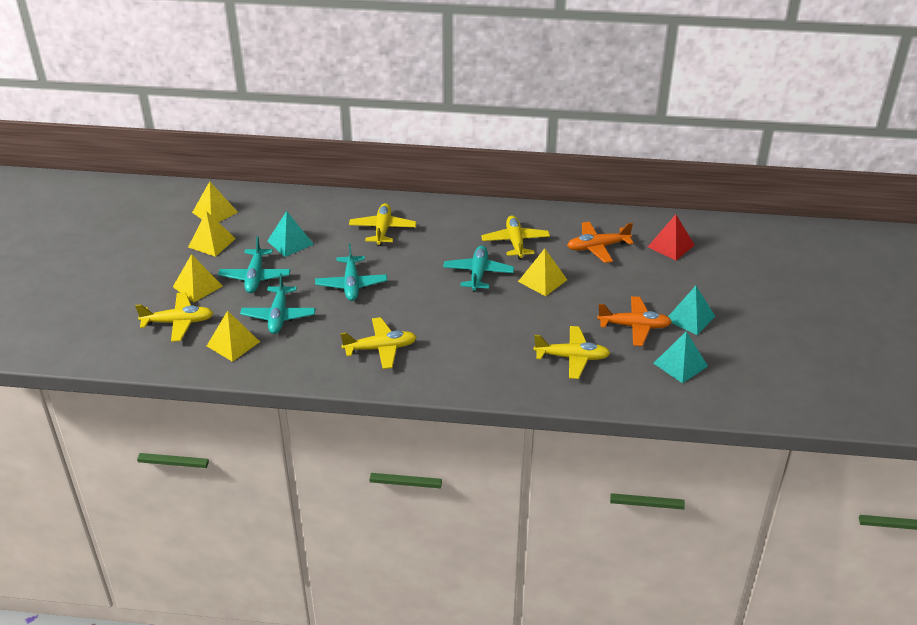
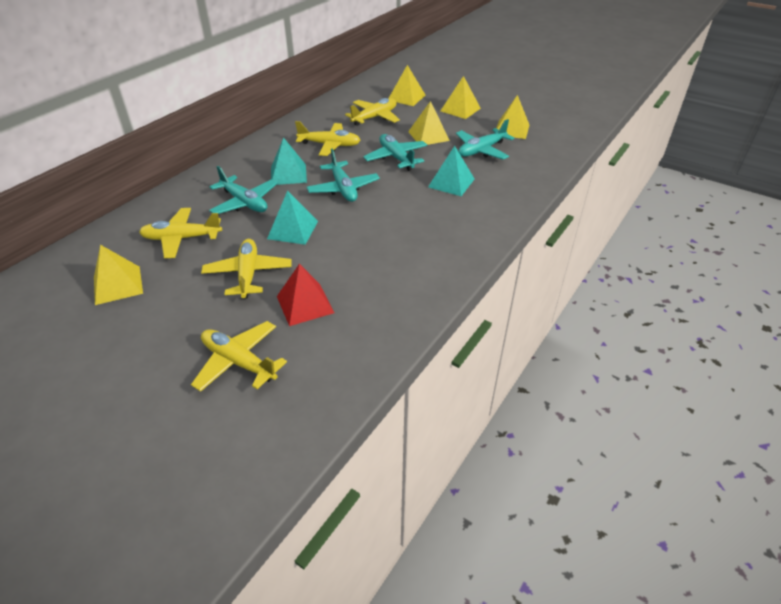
orange plane: 2 -> 0

